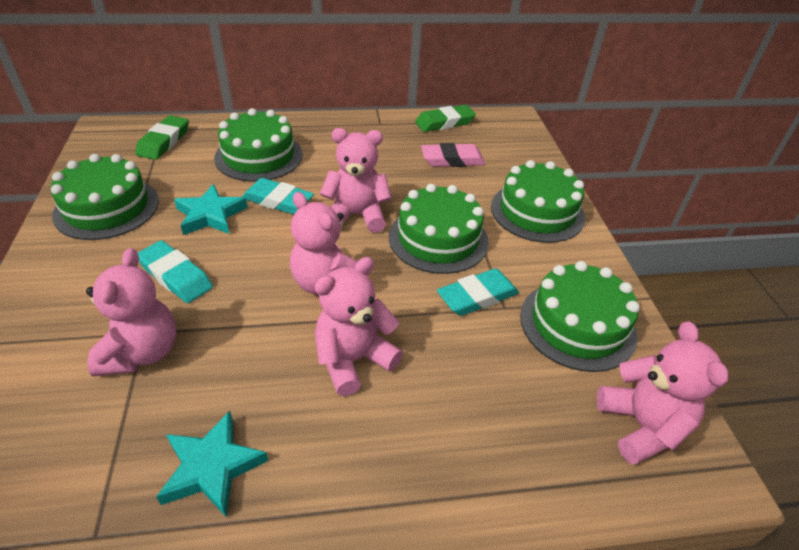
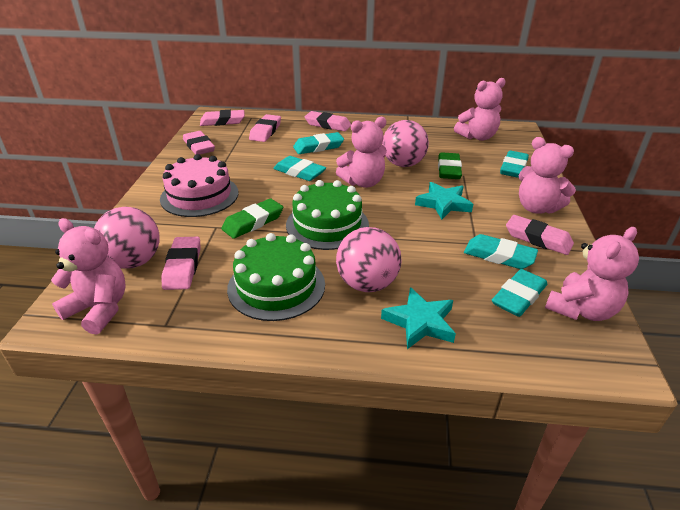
green cake: 5 -> 2
pink ball: 0 -> 3
pink cake: 0 -> 1
pink eraser: 1 -> 6
turquoise eraser: 3 -> 5

